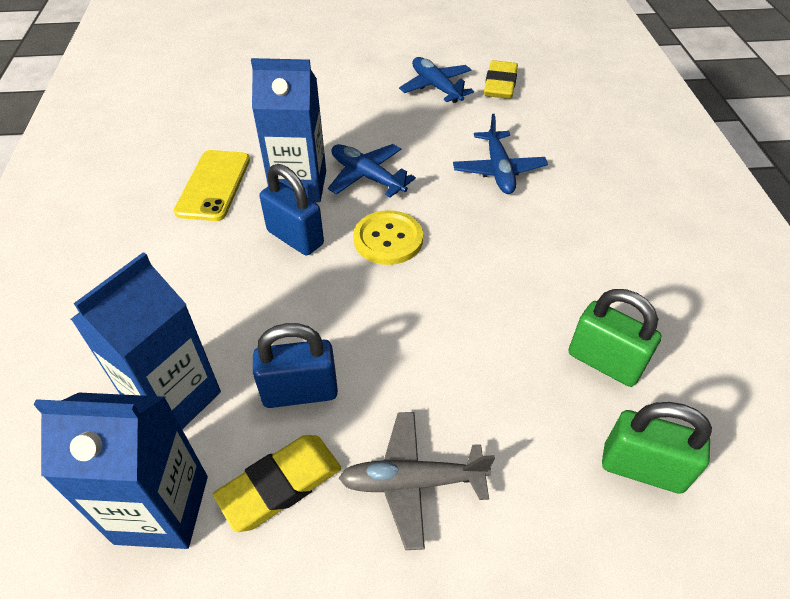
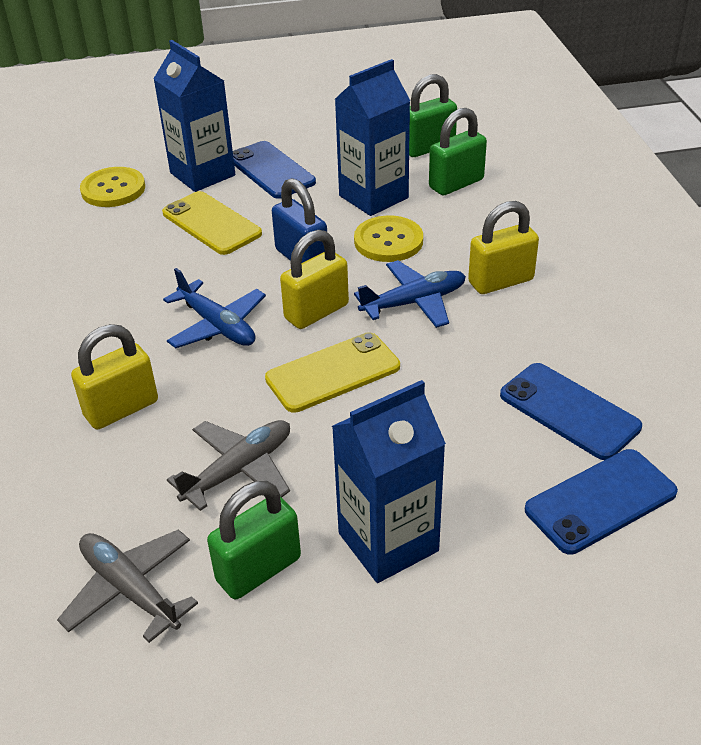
blue padlock: 2 -> 1
blue phone: 0 -> 3
blue plane: 3 -> 2
green padlock: 2 -> 3
grey plane: 1 -> 2
yellow button: 1 -> 2
yellow eraser: 2 -> 0
yellow padlock: 0 -> 3
yellow phone: 1 -> 2

